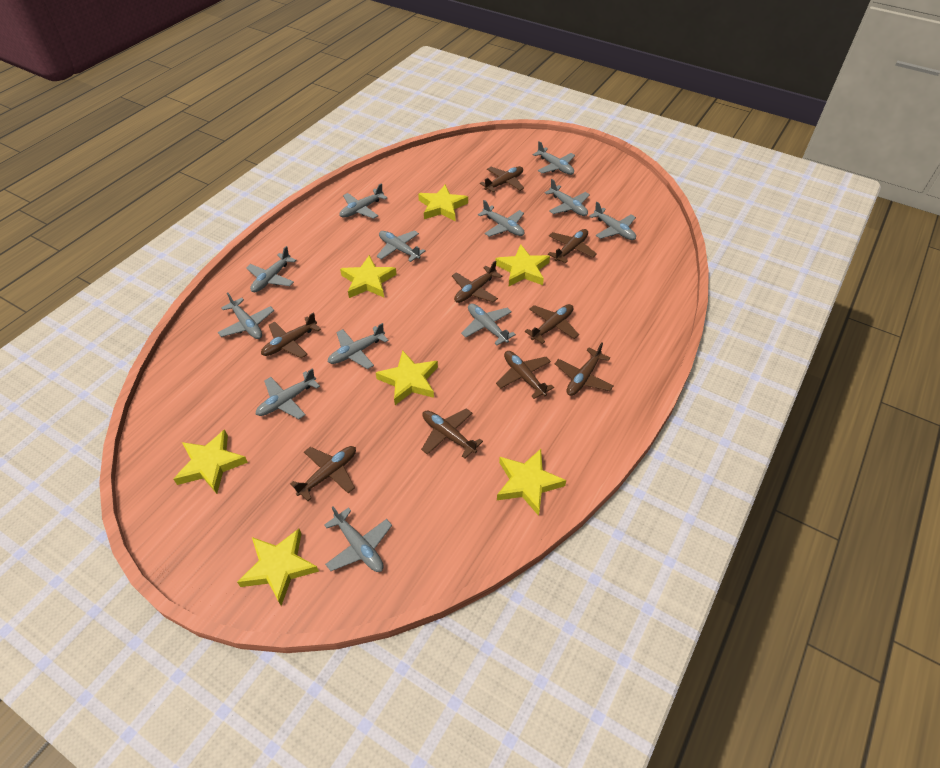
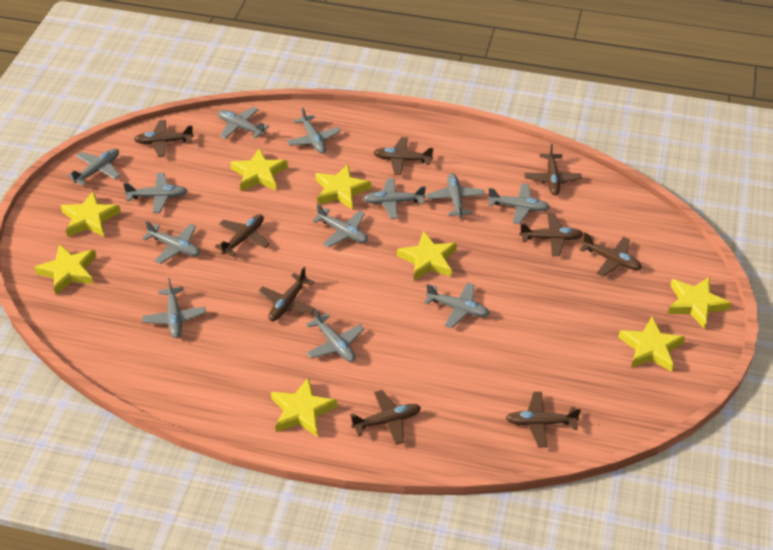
yellow star: 7 -> 8

